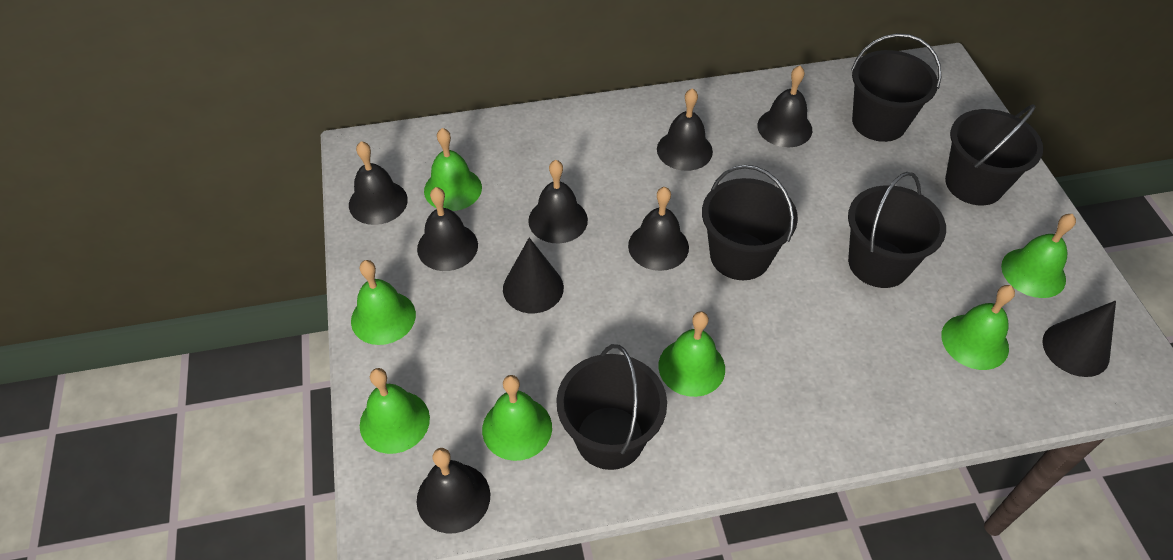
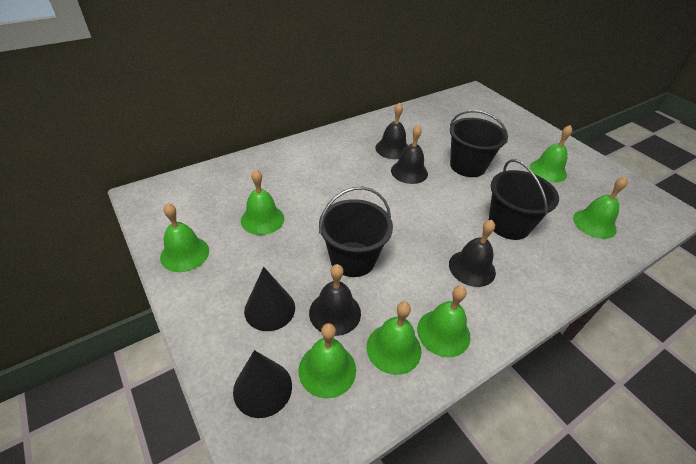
black bell: 7 -> 4
black bucket: 5 -> 3

